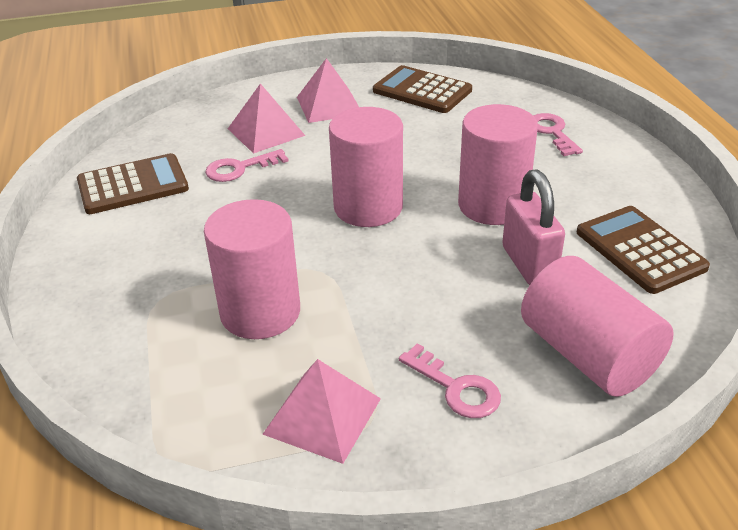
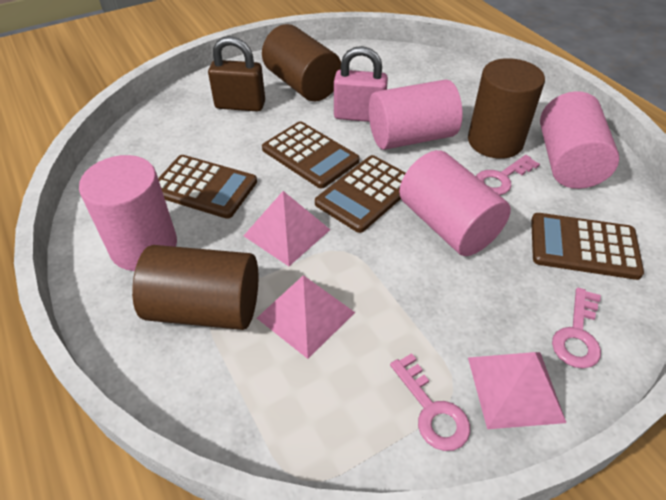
brown calculator: 3 -> 4
brown cylinder: 0 -> 3
brown padlock: 0 -> 1

